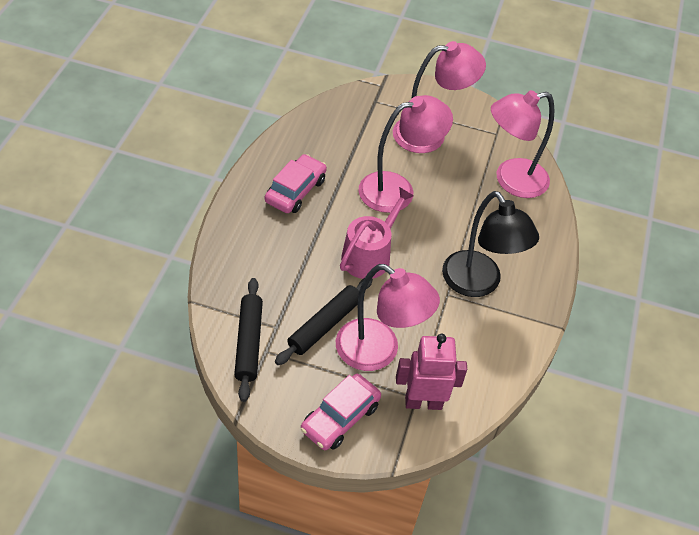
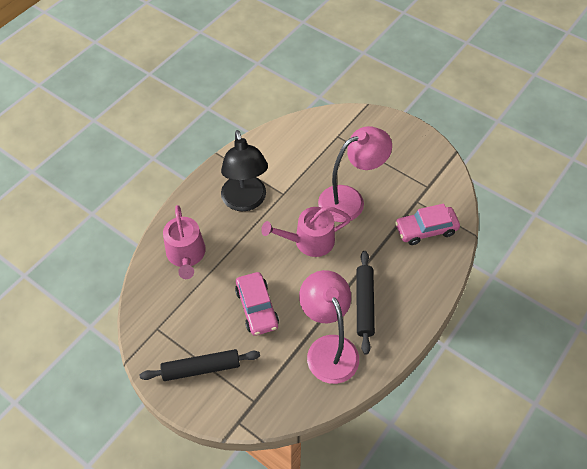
pink lamp: 4 -> 2
pink robot: 1 -> 0
pink watering can: 1 -> 2

